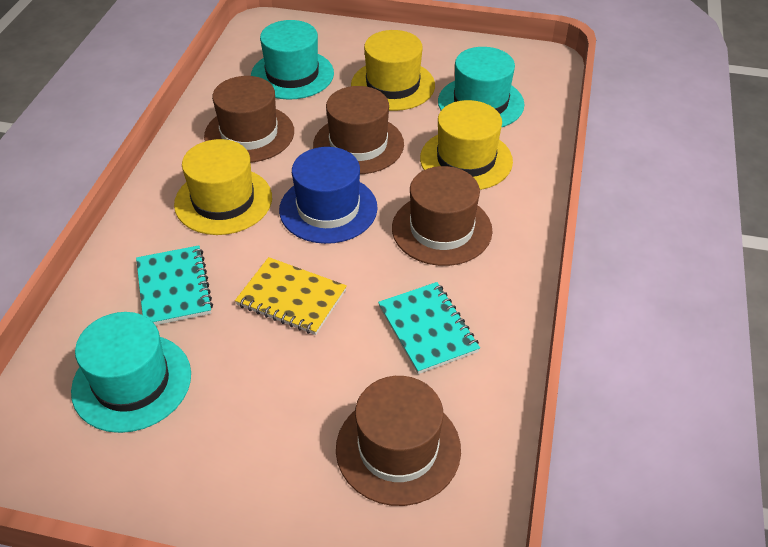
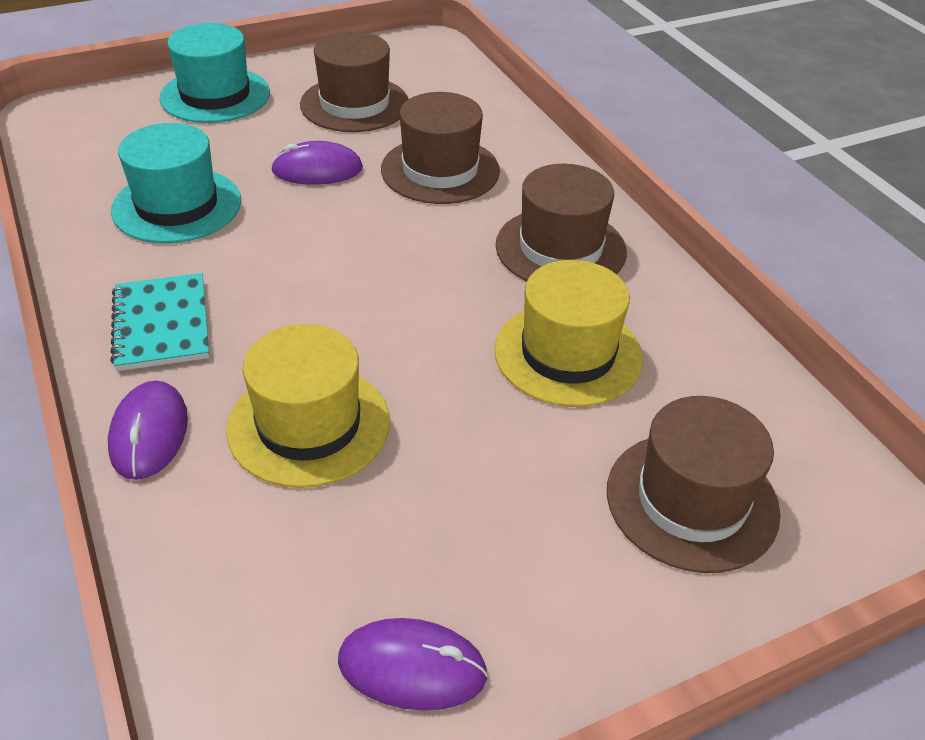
blue hat: 1 -> 0
purple mouse: 0 -> 3
turquoise hat: 3 -> 2
turquoise notebook: 2 -> 1
yellow hat: 3 -> 2
yellow notebook: 1 -> 0

